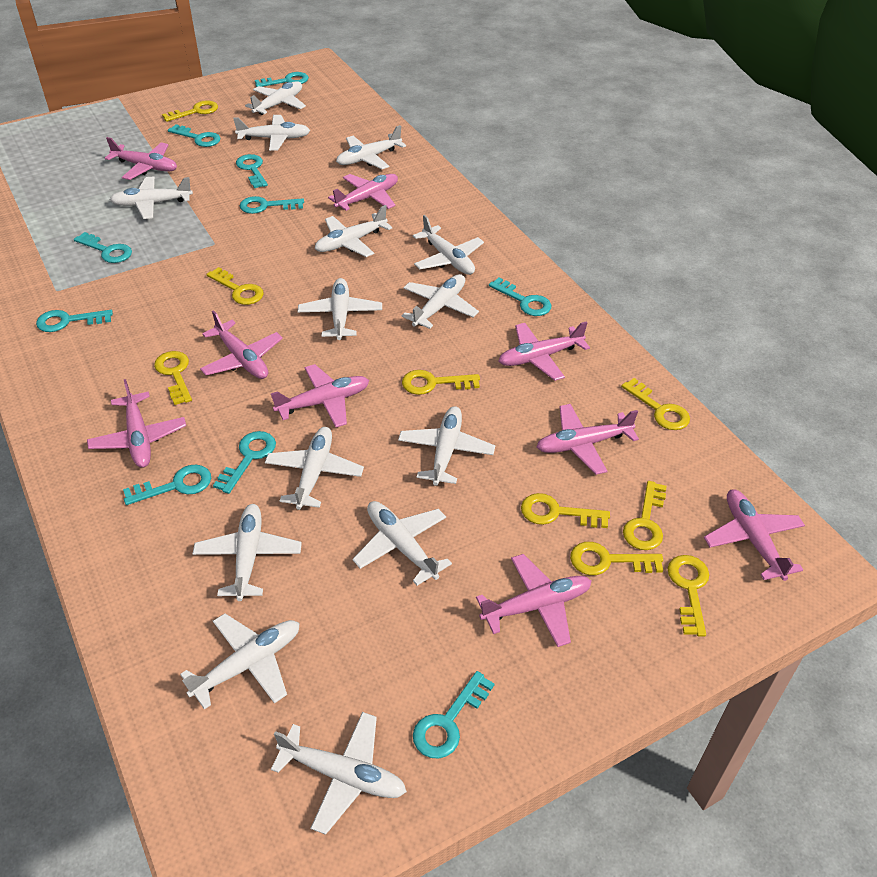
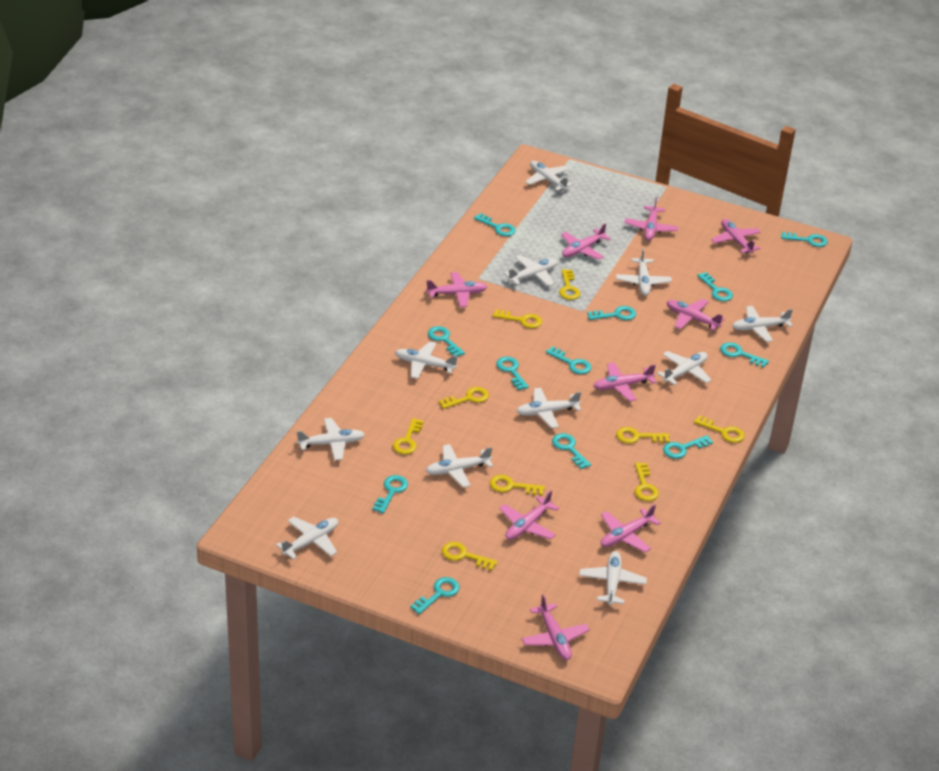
turquoise key: 10 -> 12
white plane: 14 -> 11

